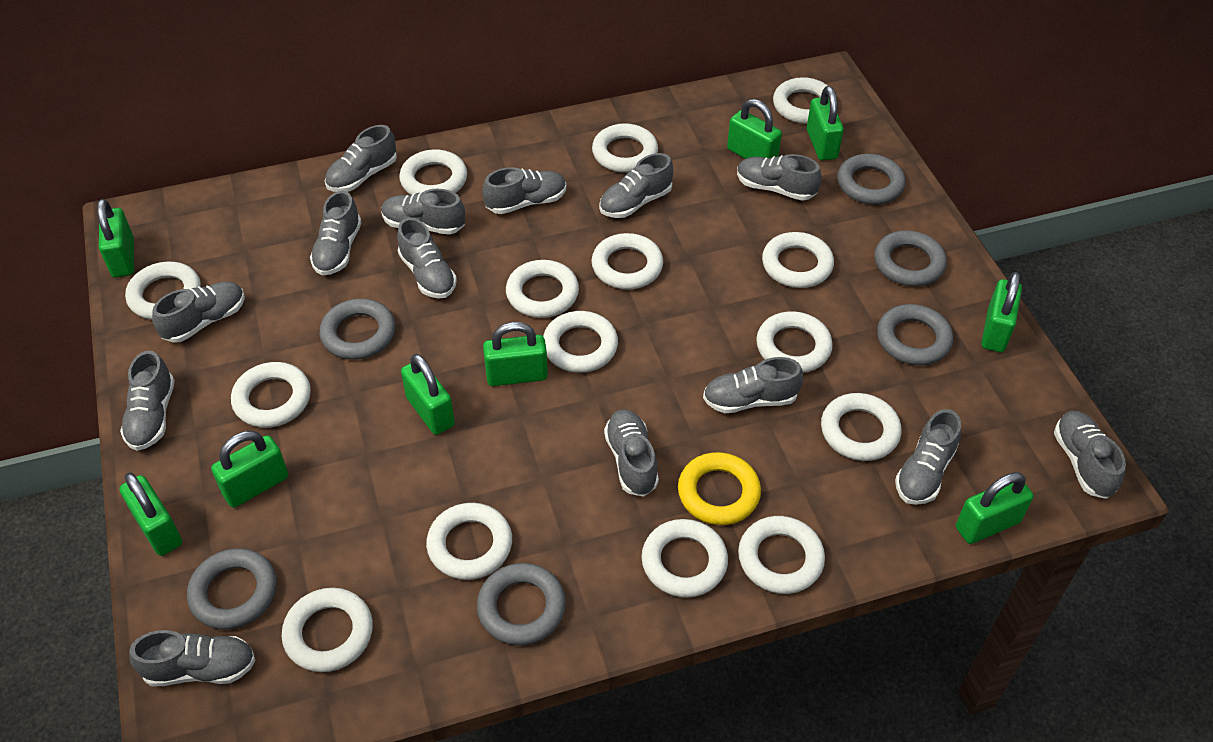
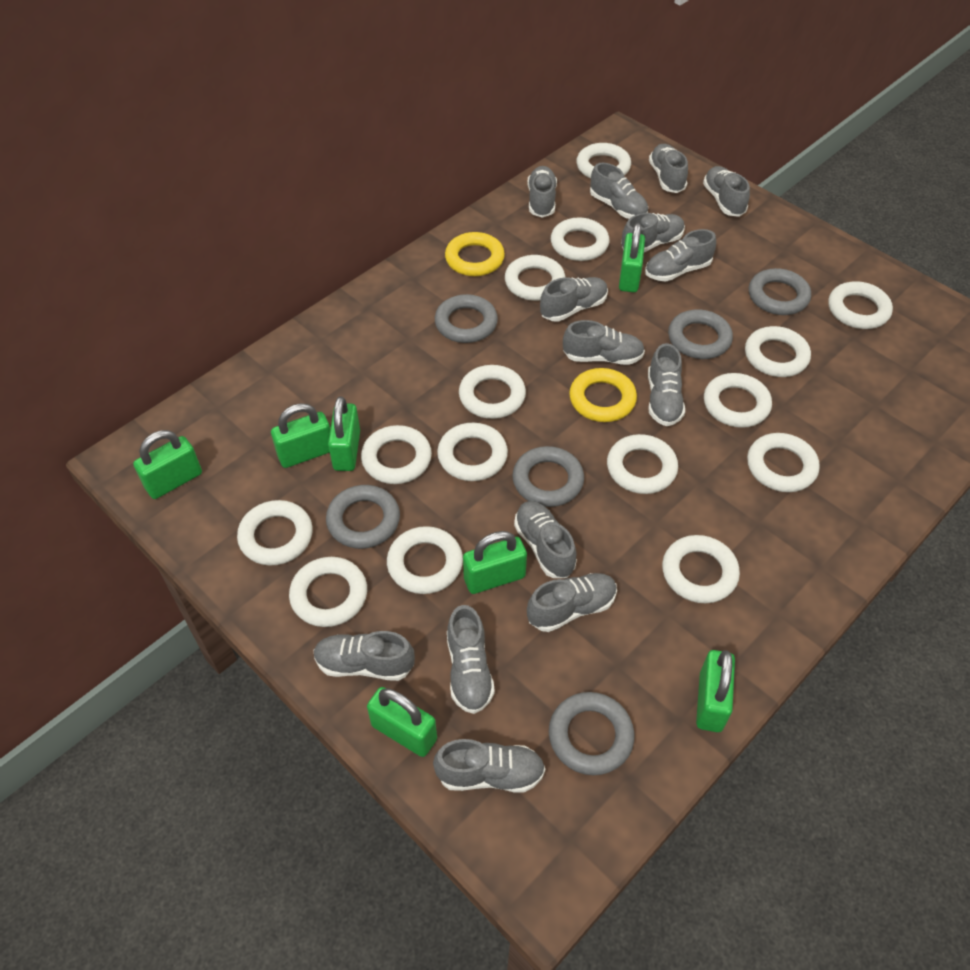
green padlock: 9 -> 7
yellow ring: 1 -> 2

